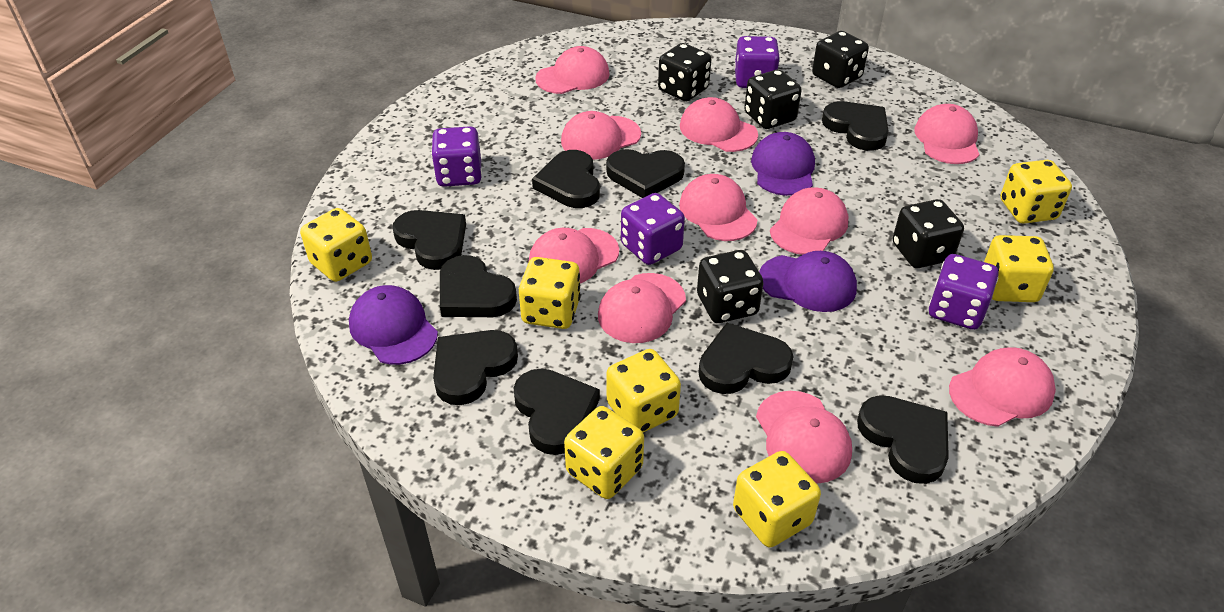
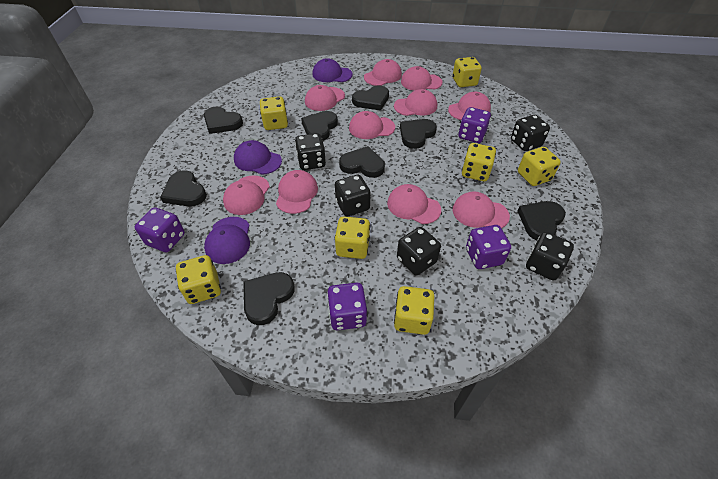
black heart: 9 -> 8

